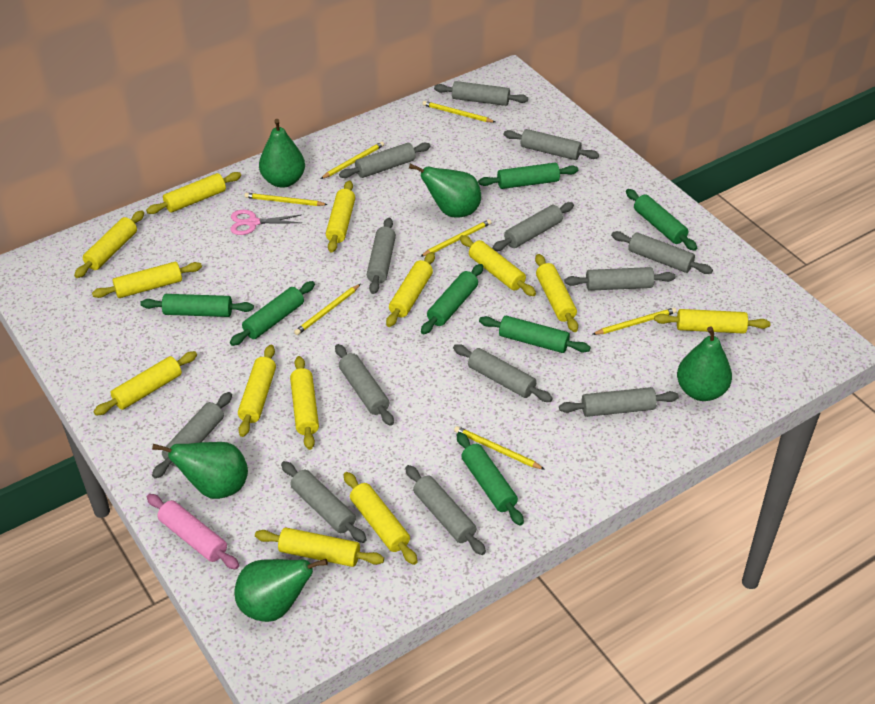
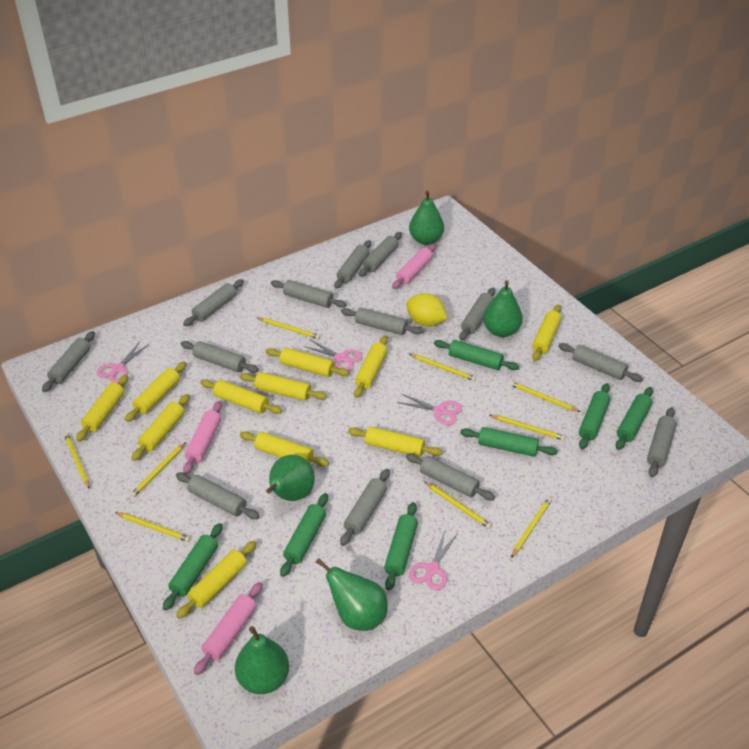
pink rolling pin: 1 -> 3
pink scissors: 1 -> 4
yellow lemon: 0 -> 1
yellow pencil: 7 -> 9
yellow rolling pin: 13 -> 11

